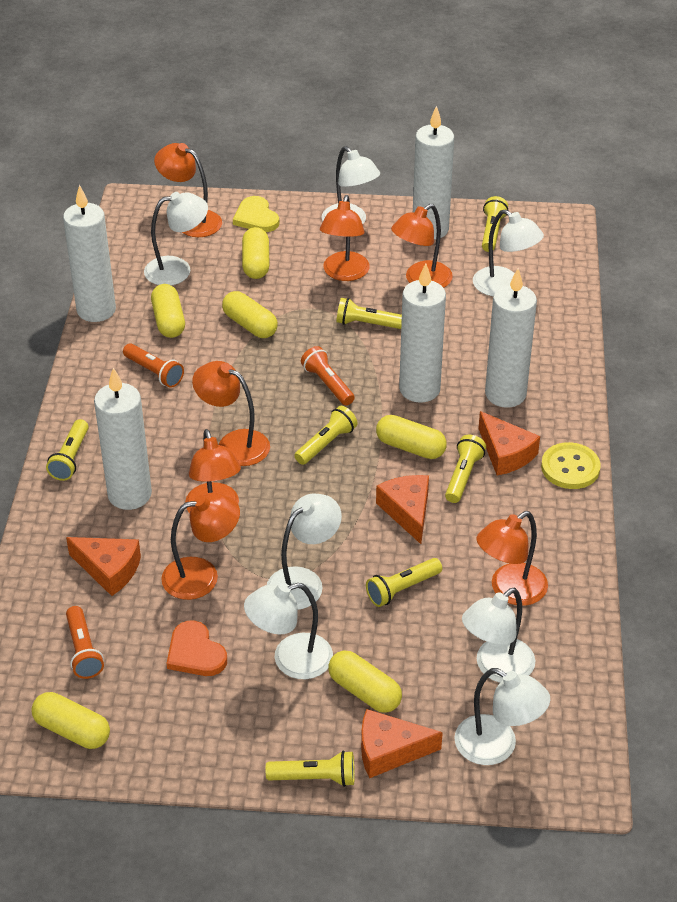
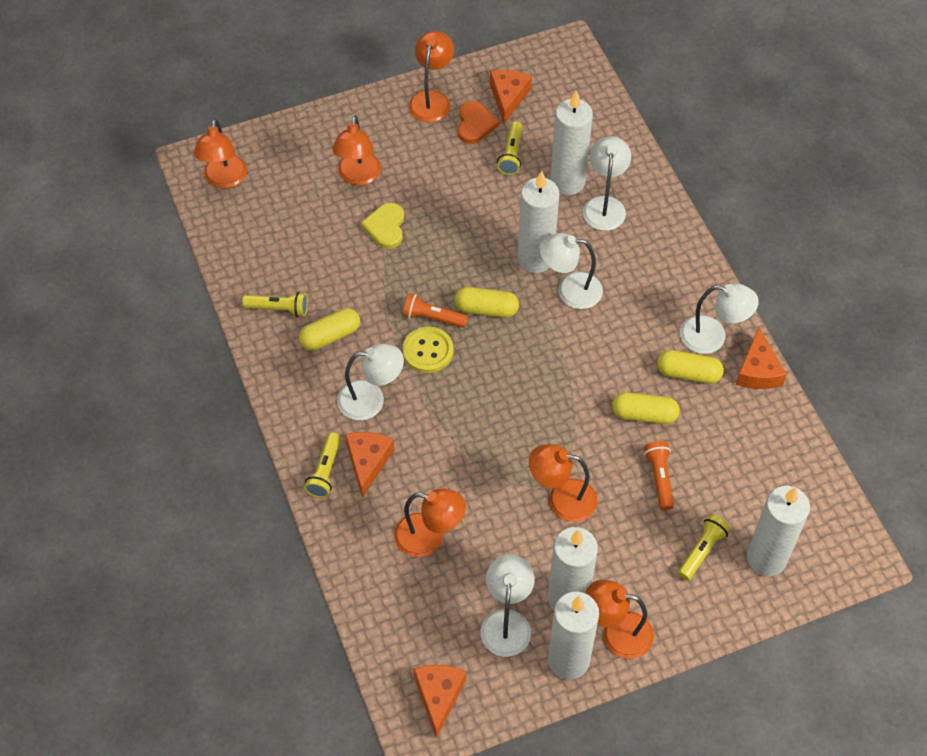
orange flashlight: 3 -> 2
orange lamp: 7 -> 6
white lamp: 7 -> 5
yellow capsule: 6 -> 4
yellow flashlight: 7 -> 4

